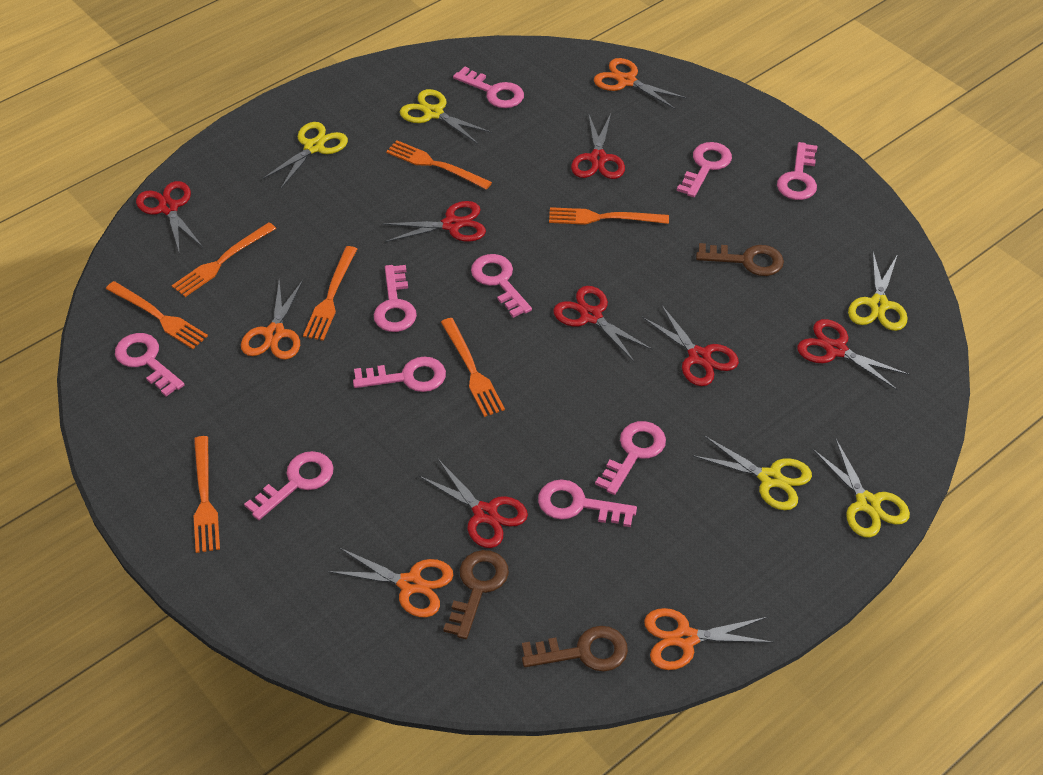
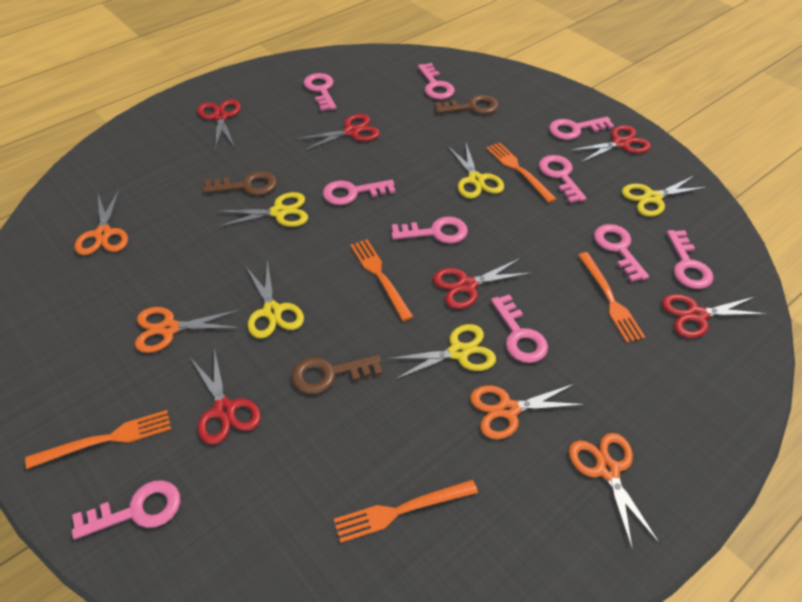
orange fork: 7 -> 5
red scissors: 7 -> 6

